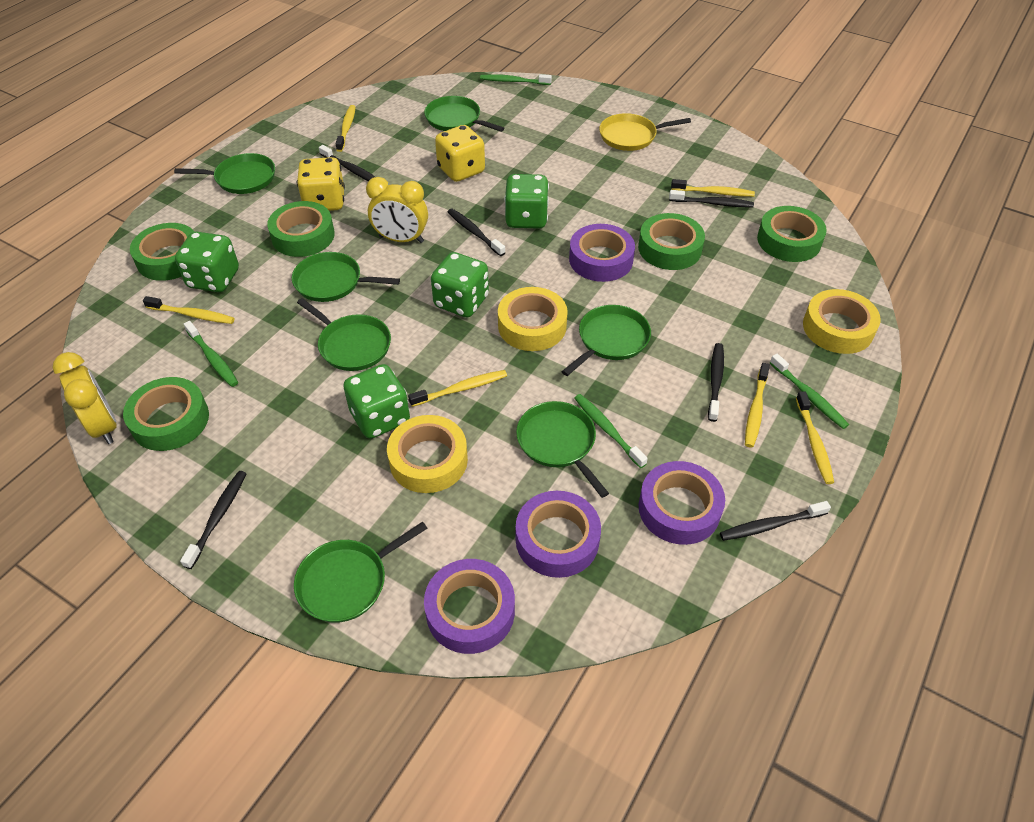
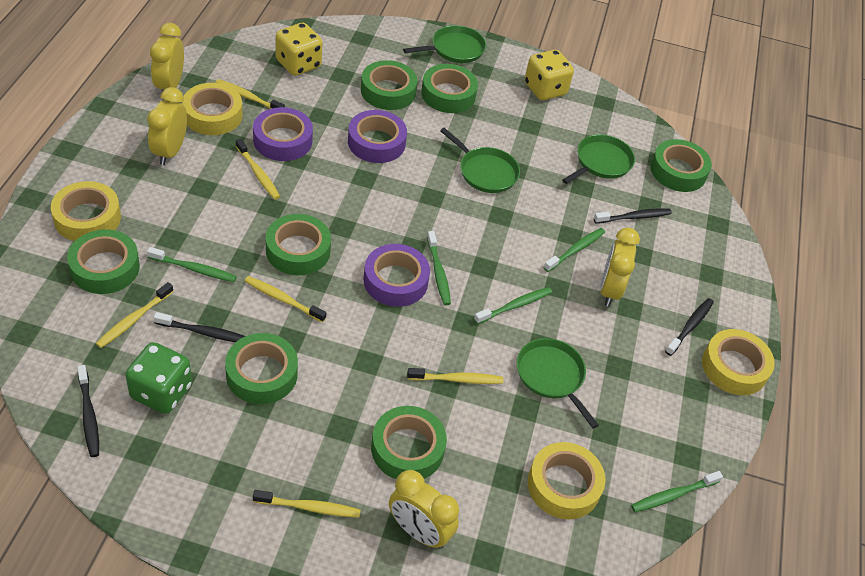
black toothbrush: 6 -> 4
green dice: 4 -> 1
green pan: 7 -> 4
green tape: 5 -> 7
green toothbrush: 4 -> 5
purple tape: 4 -> 3
yellow clock: 2 -> 4
yellow pan: 1 -> 0
yellow tape: 3 -> 4

